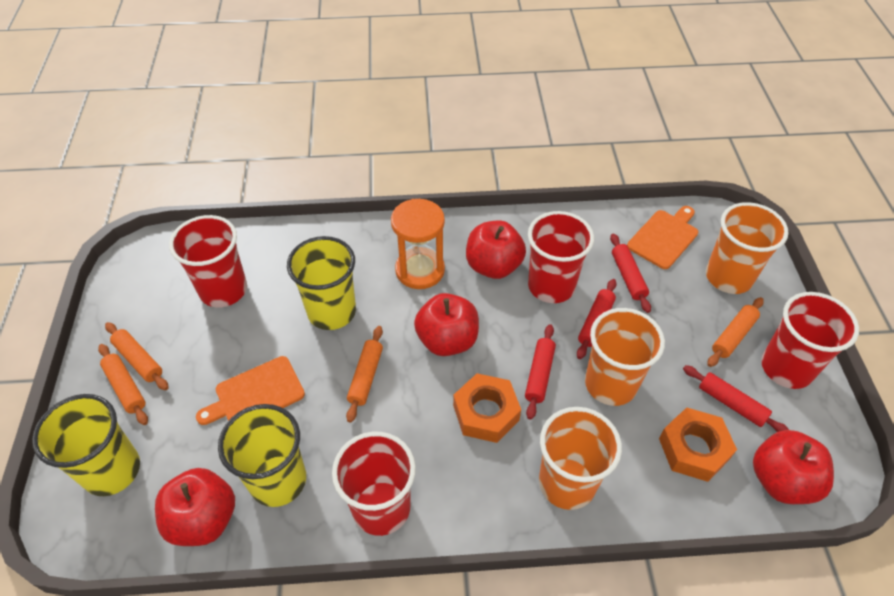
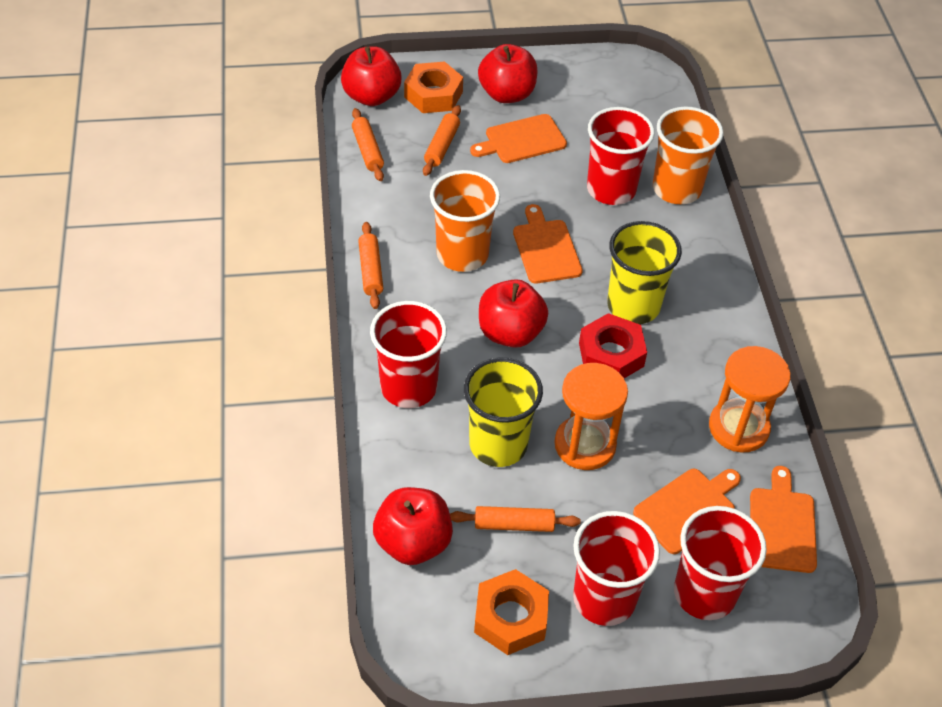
orange cup: 3 -> 2
orange cutting board: 2 -> 4
orange hourglass: 1 -> 2
red nut: 0 -> 1
red rolling pin: 4 -> 0
yellow cup: 3 -> 2

